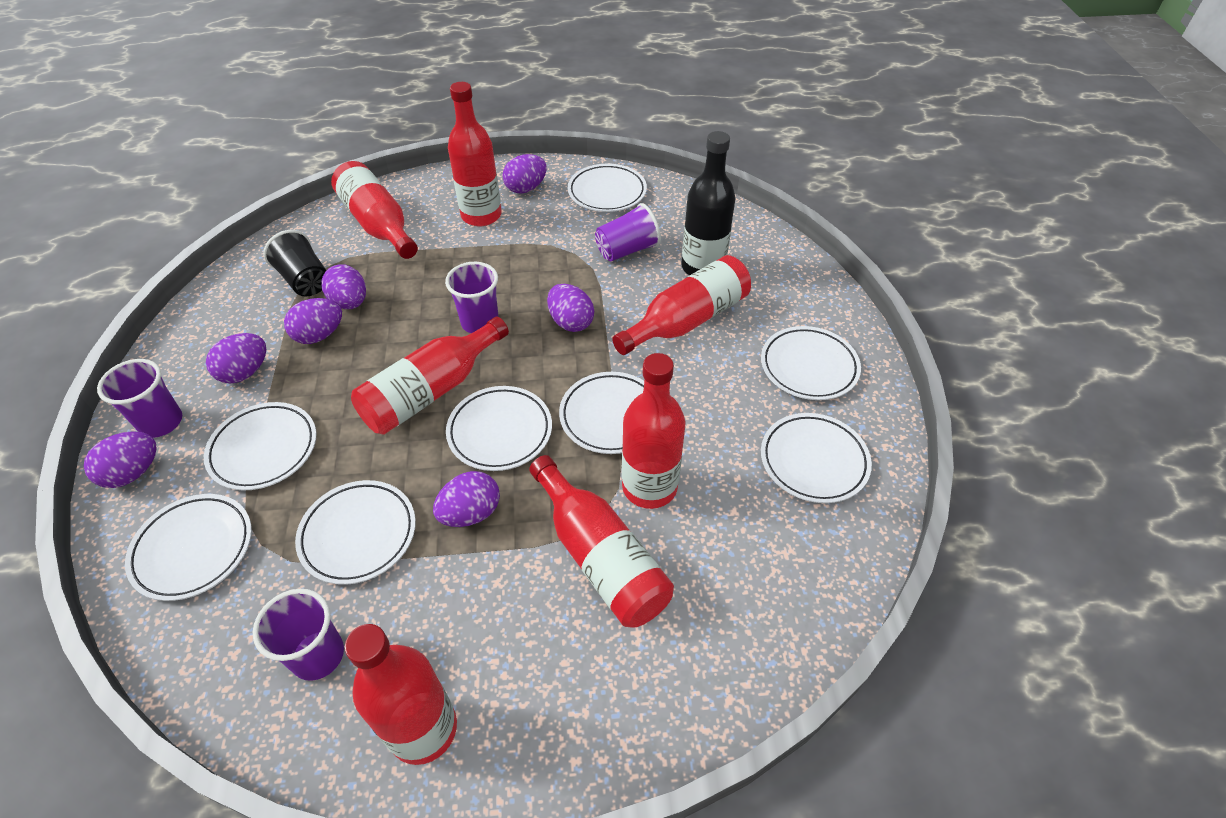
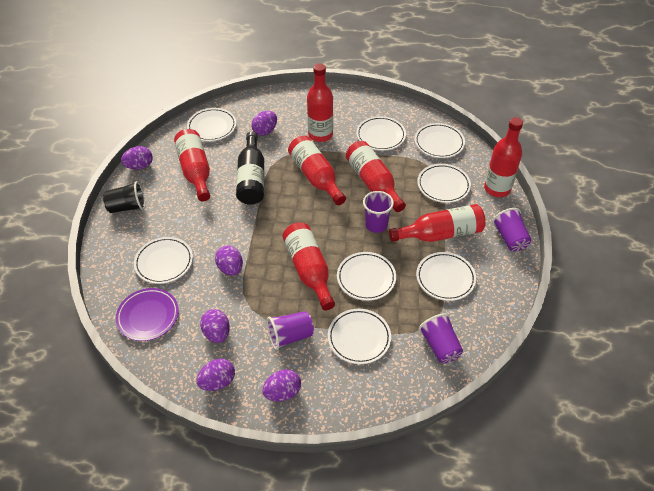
purple egg: 7 -> 6
purple plate: 0 -> 1

